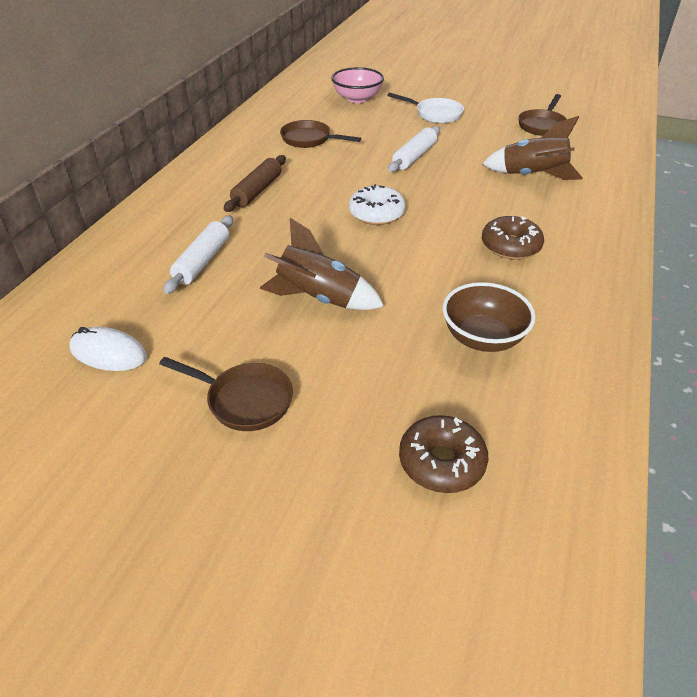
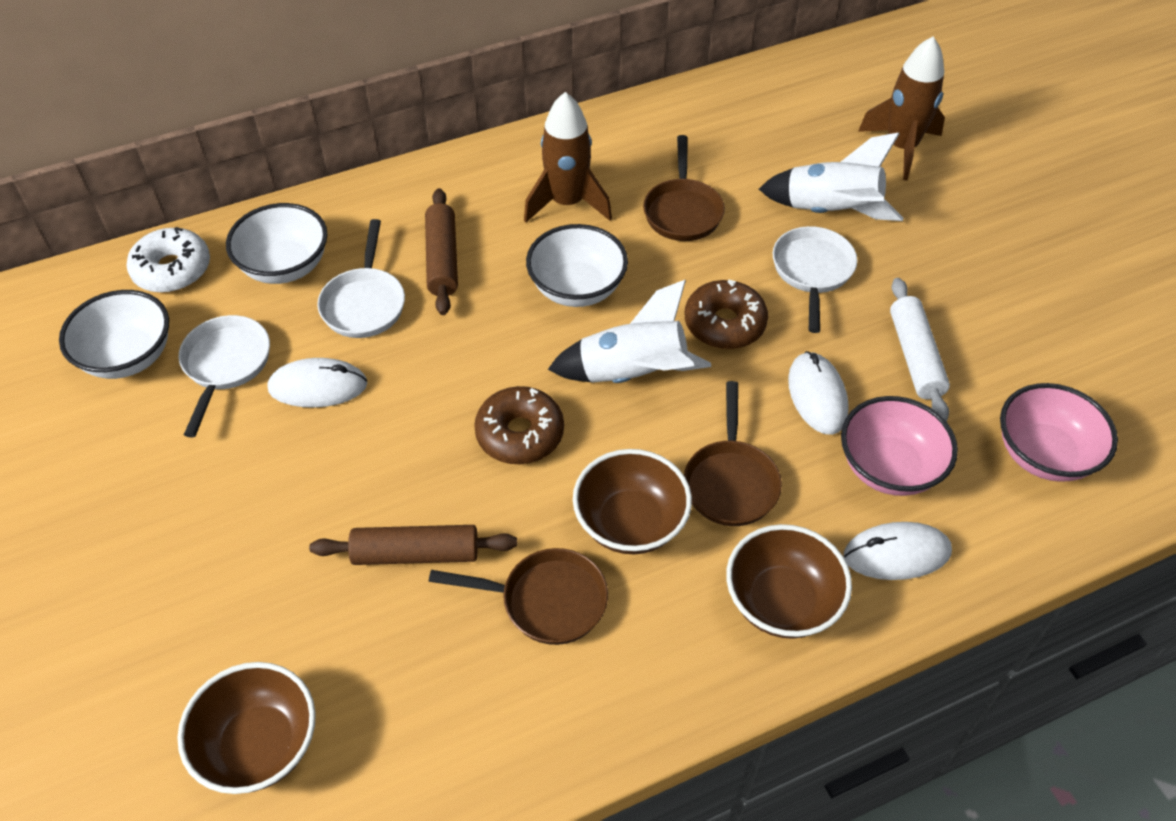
brown bowl: 1 -> 3
brown rolling pin: 1 -> 2
pink bowl: 1 -> 2
white bowl: 0 -> 3
white mouse: 1 -> 3
white pan: 1 -> 3
white rocket: 0 -> 2
white rolling pin: 2 -> 1

